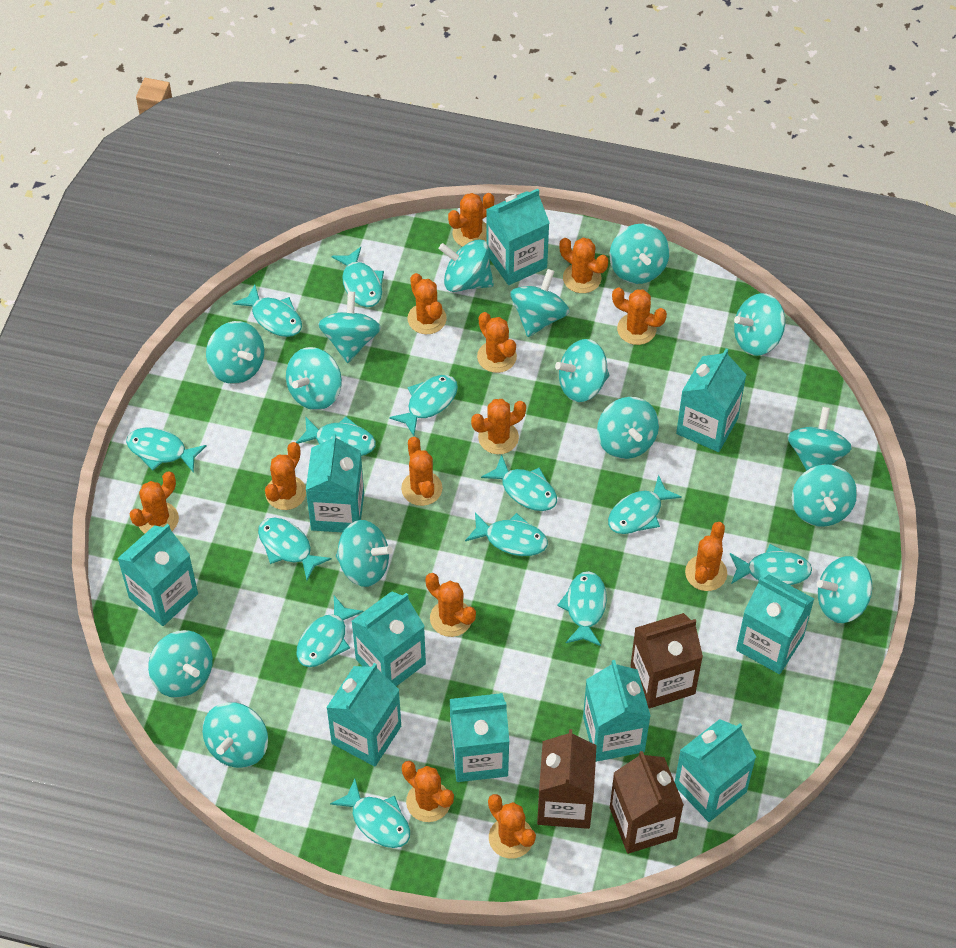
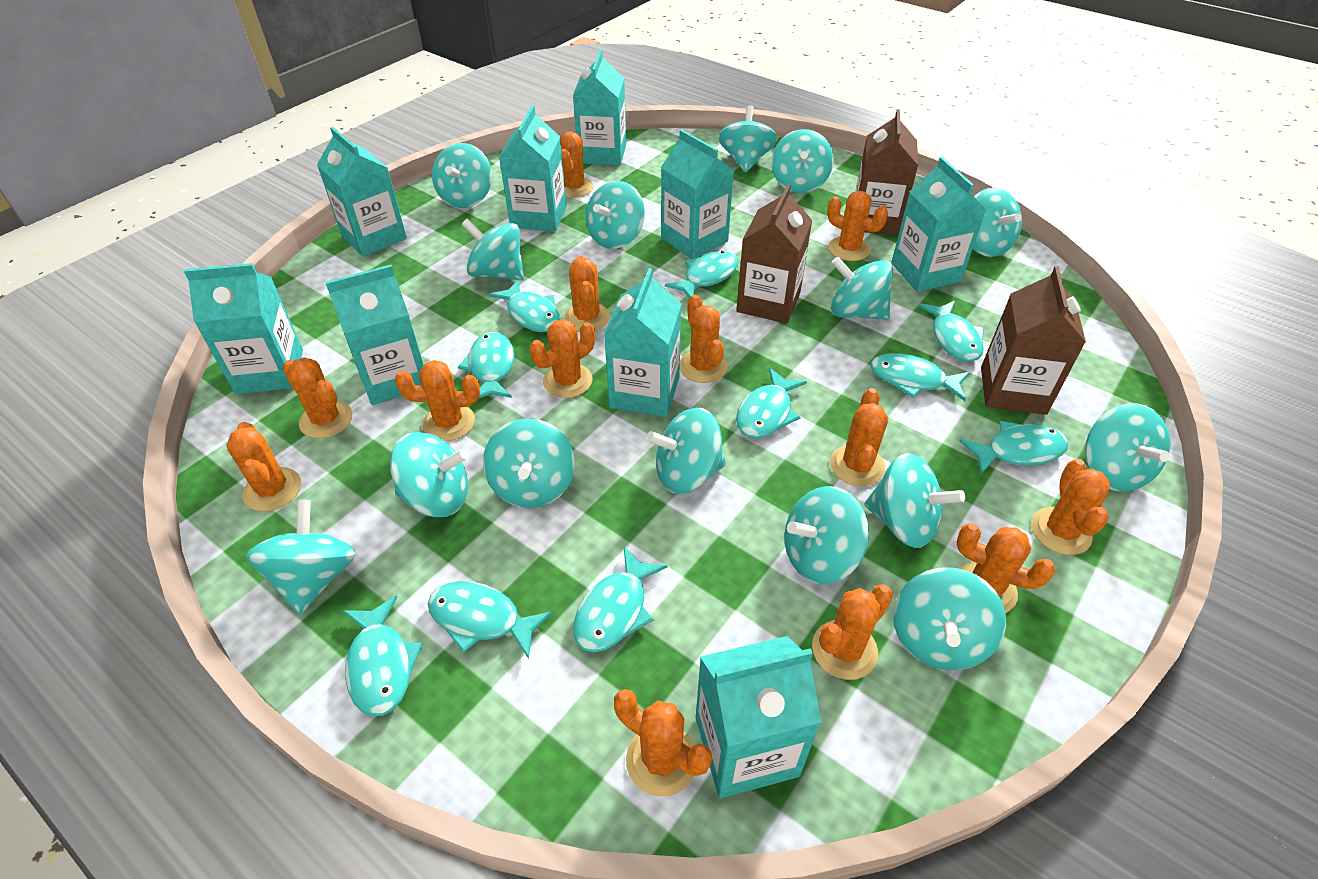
turquoise carton: 10 -> 9
turquoise fish: 13 -> 10

